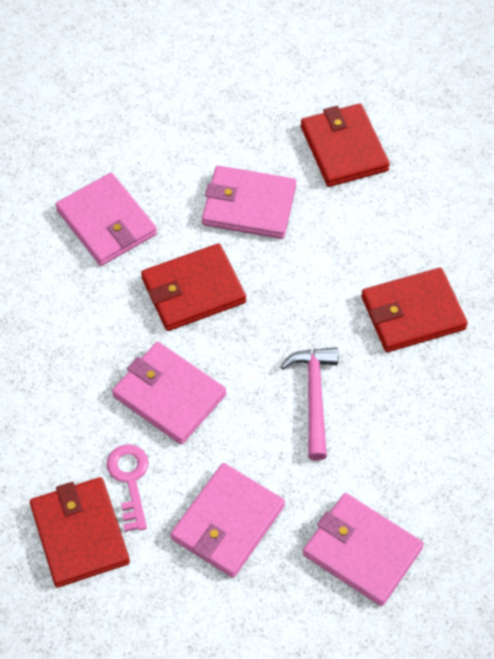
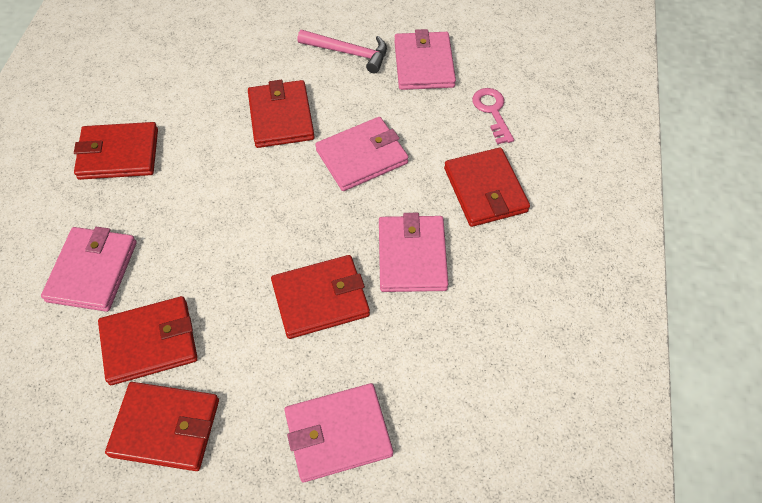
red wallet: 4 -> 6

